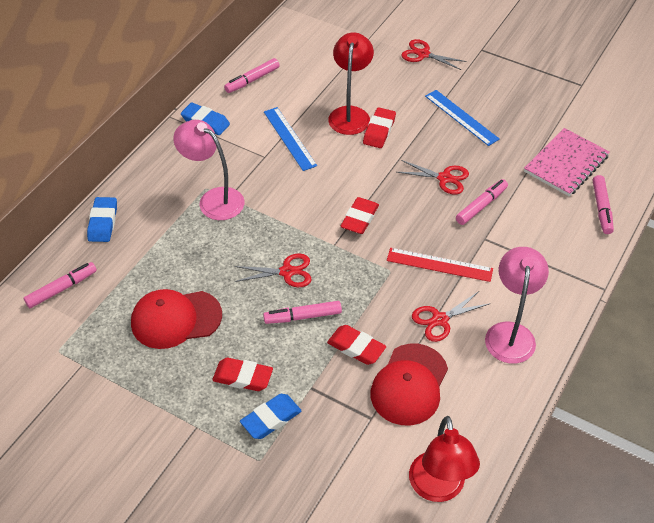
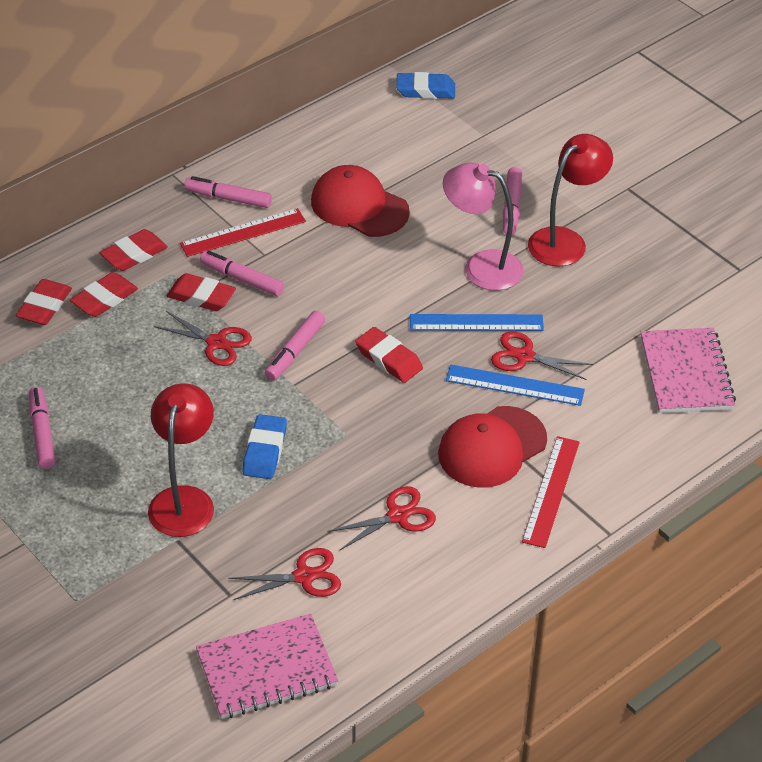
blue eraser: 3 -> 2
pink lamp: 2 -> 1
pink notebook: 1 -> 2
red eraser: 4 -> 5
red ruler: 1 -> 2

